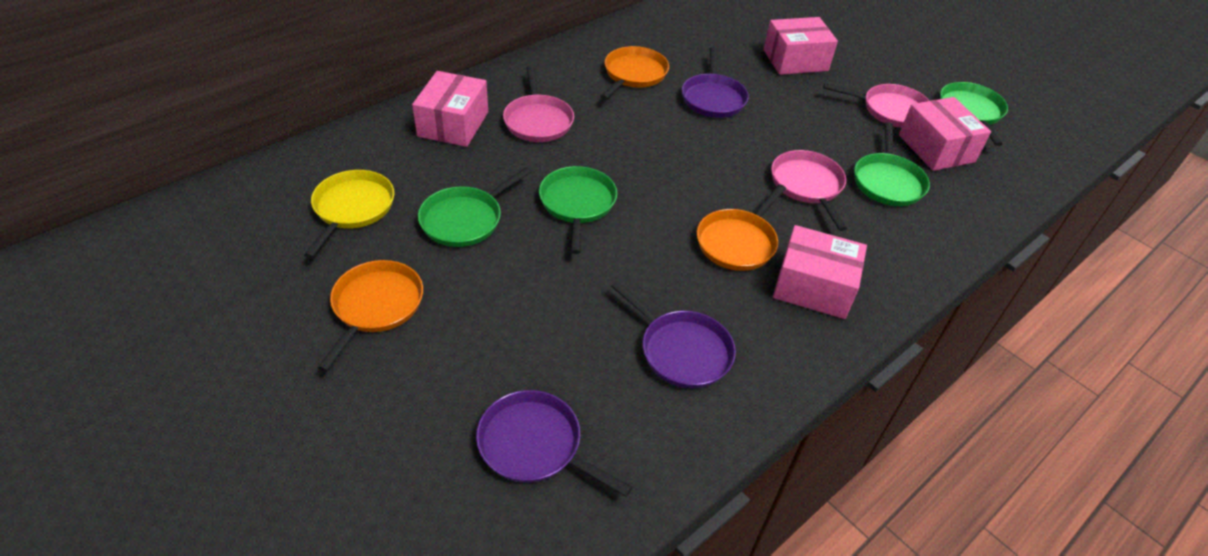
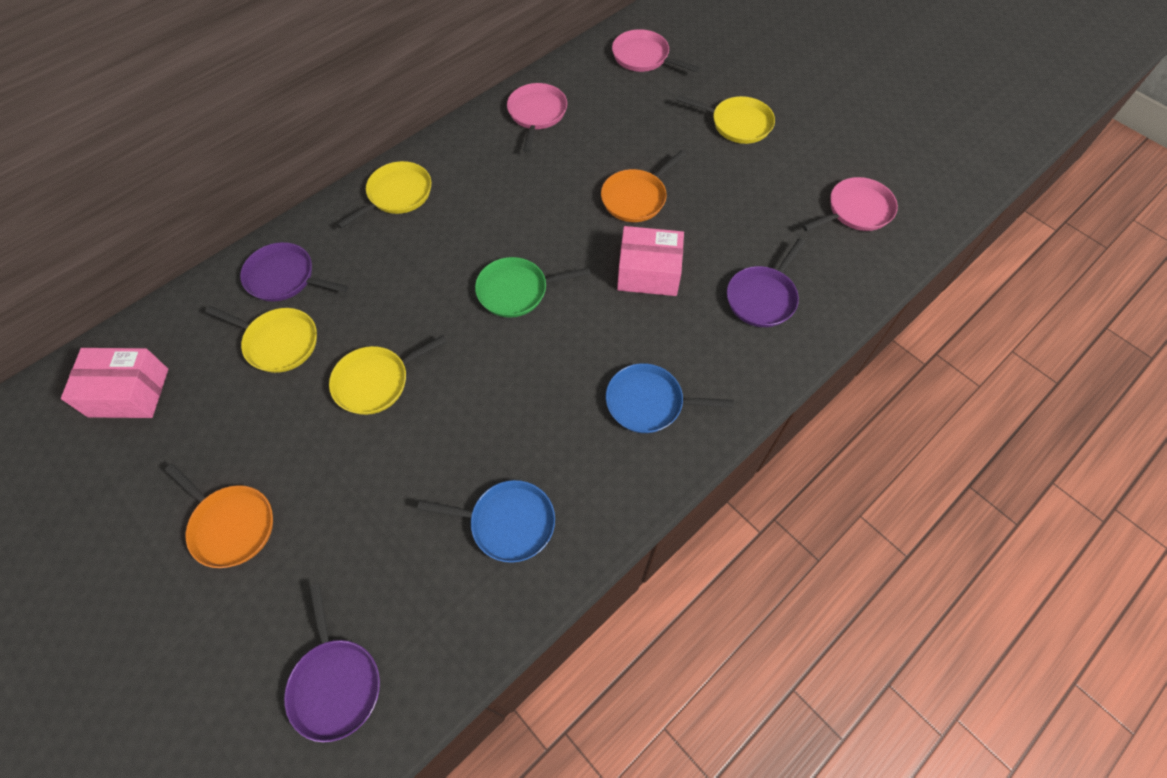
blue pan: 0 -> 2
green pan: 4 -> 1
orange pan: 3 -> 2
pink box: 4 -> 2
yellow pan: 1 -> 4

